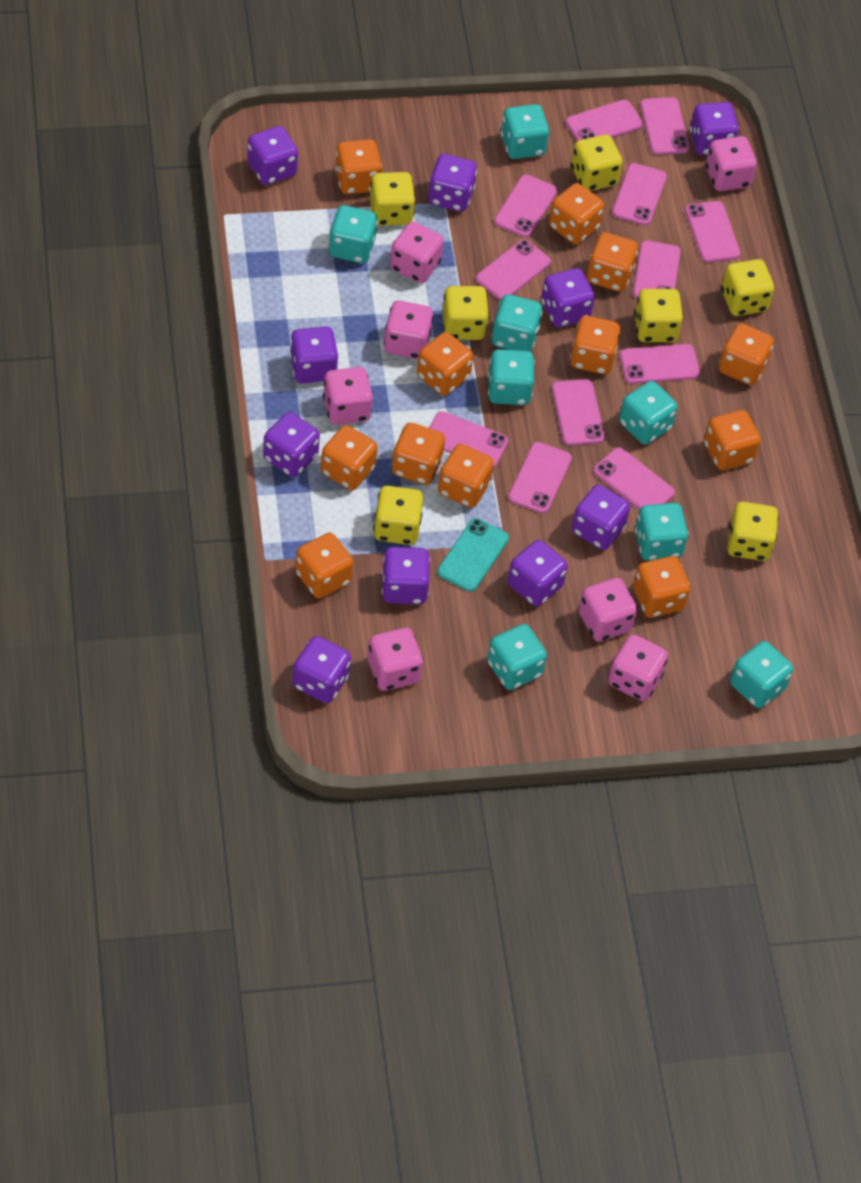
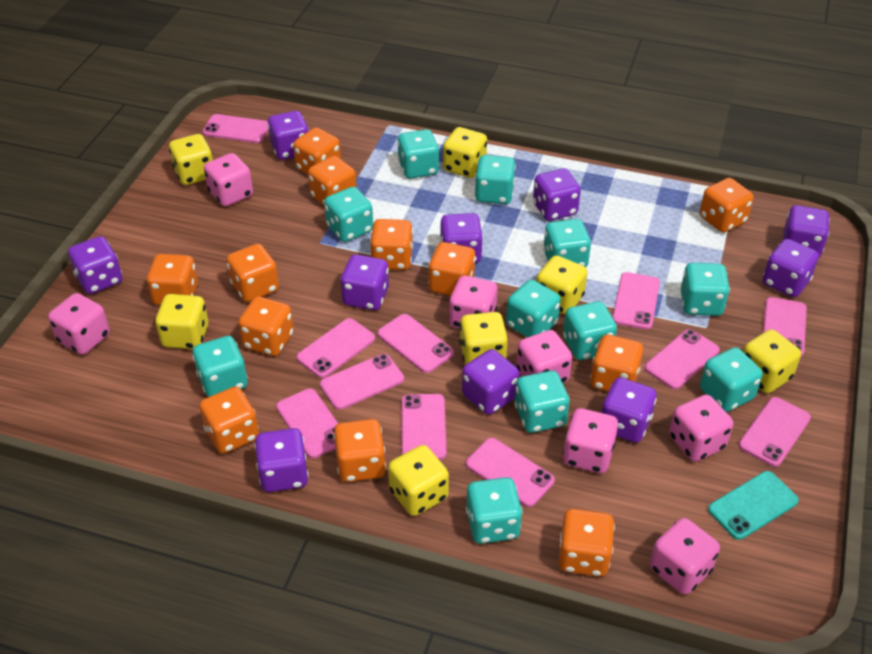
pink phone: 12 -> 11
turquoise dice: 8 -> 11

